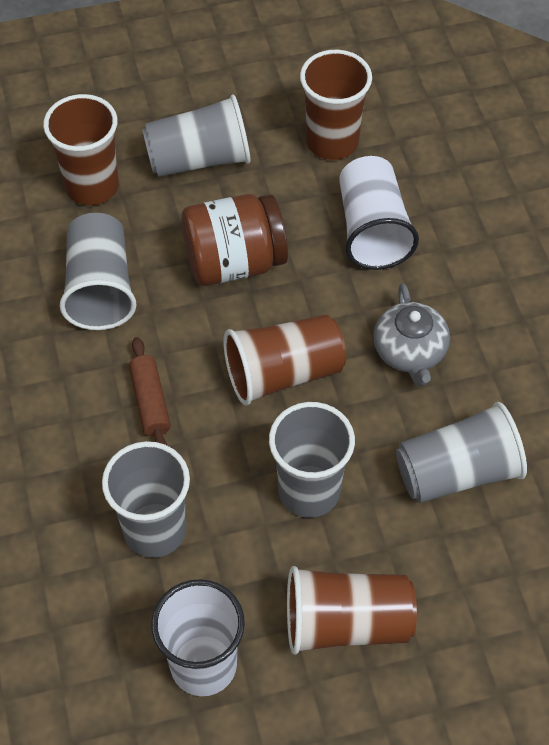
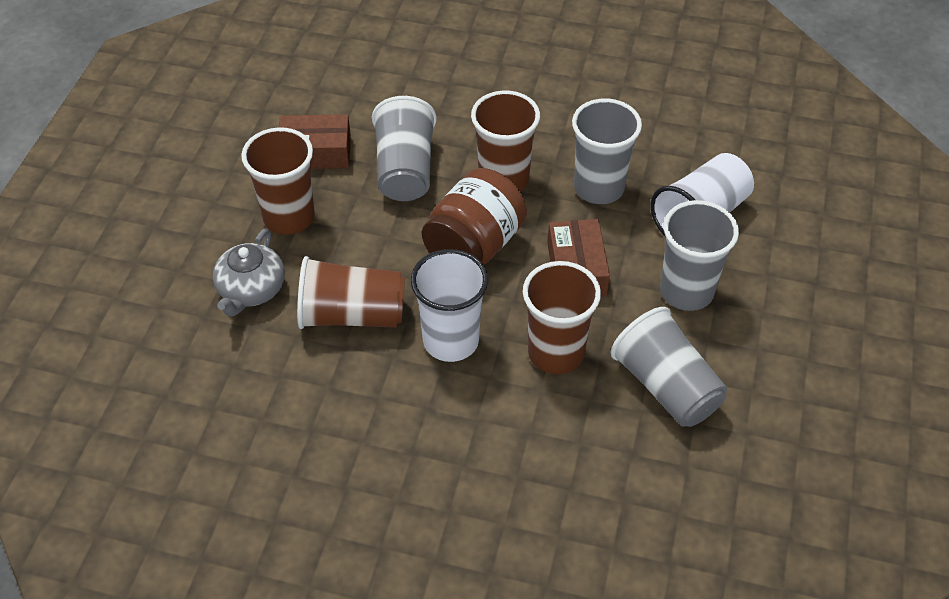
brown box: 0 -> 2
brown rolling pin: 1 -> 0
grey cup: 5 -> 4

